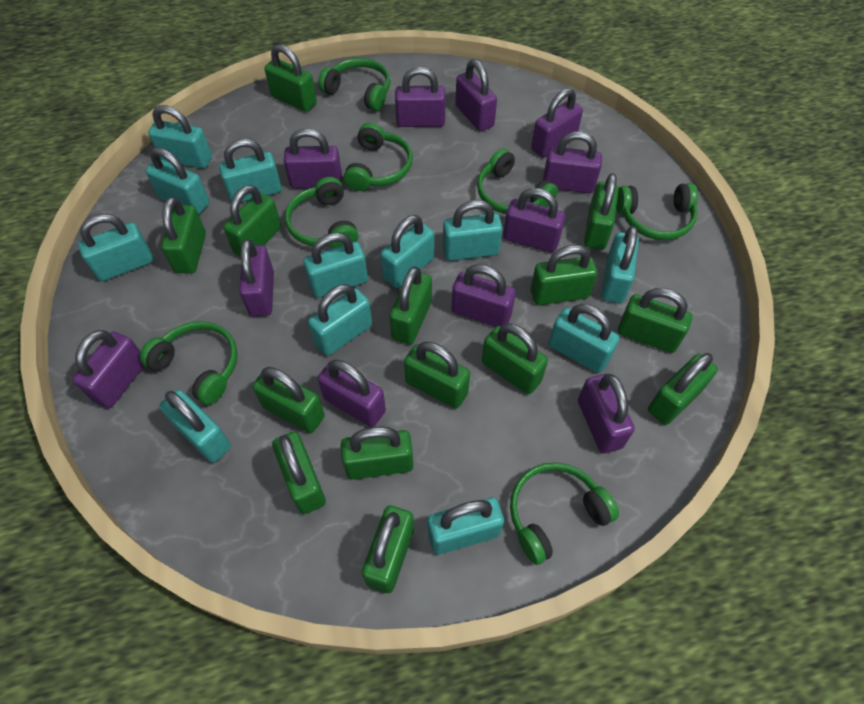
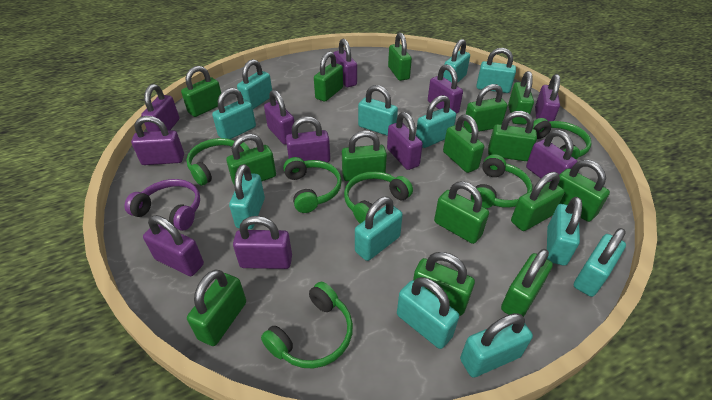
green headphones: 7 -> 6
green padlock: 14 -> 15
purple headphones: 0 -> 1

